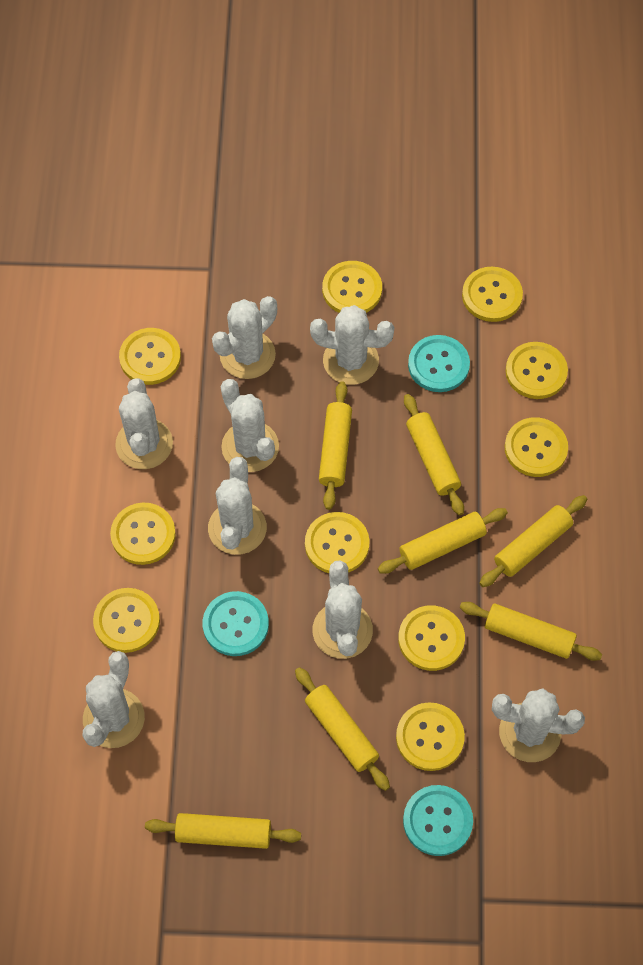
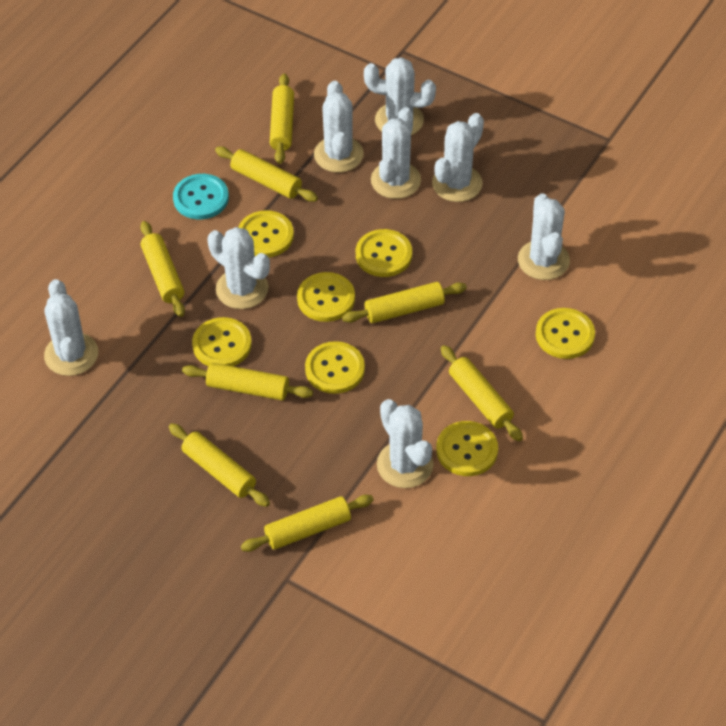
turquoise button: 3 -> 1
yellow button: 10 -> 7
yellow rolling pin: 7 -> 8

